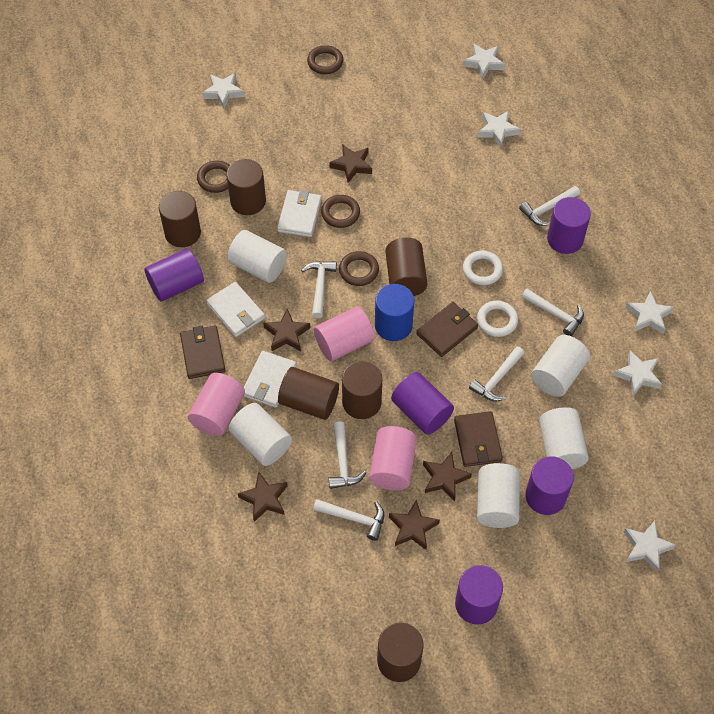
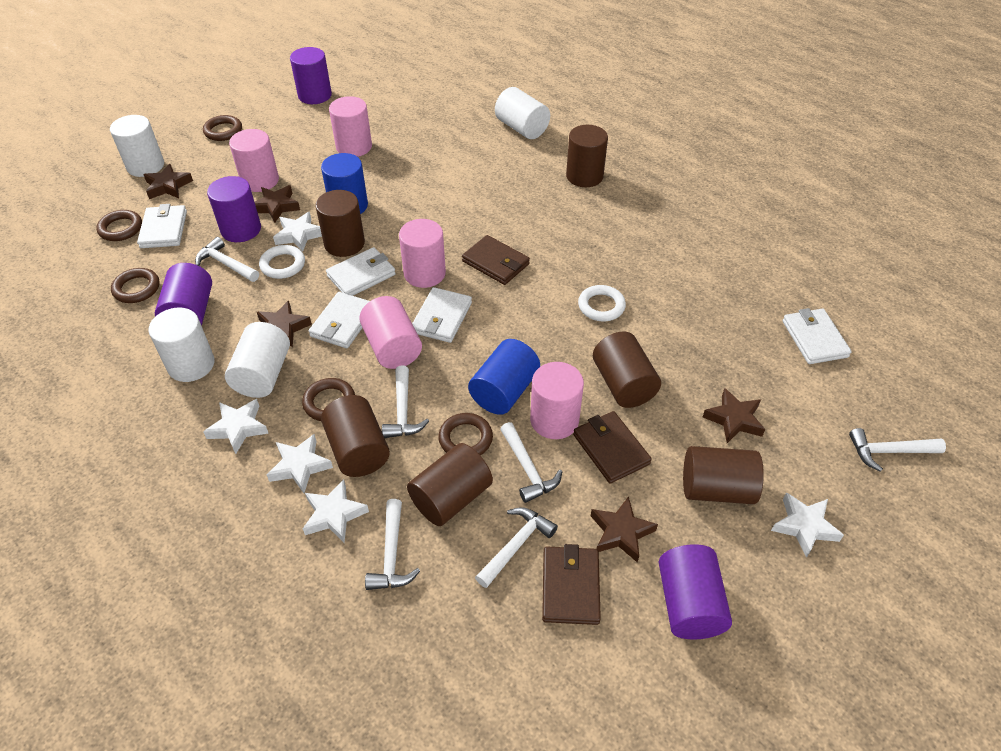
blue cylinder: 1 -> 2
brown ring: 4 -> 5
pink cylinder: 3 -> 5
purple cylinder: 5 -> 4
white cylinder: 5 -> 4
white star: 6 -> 5
white wallet: 3 -> 5

